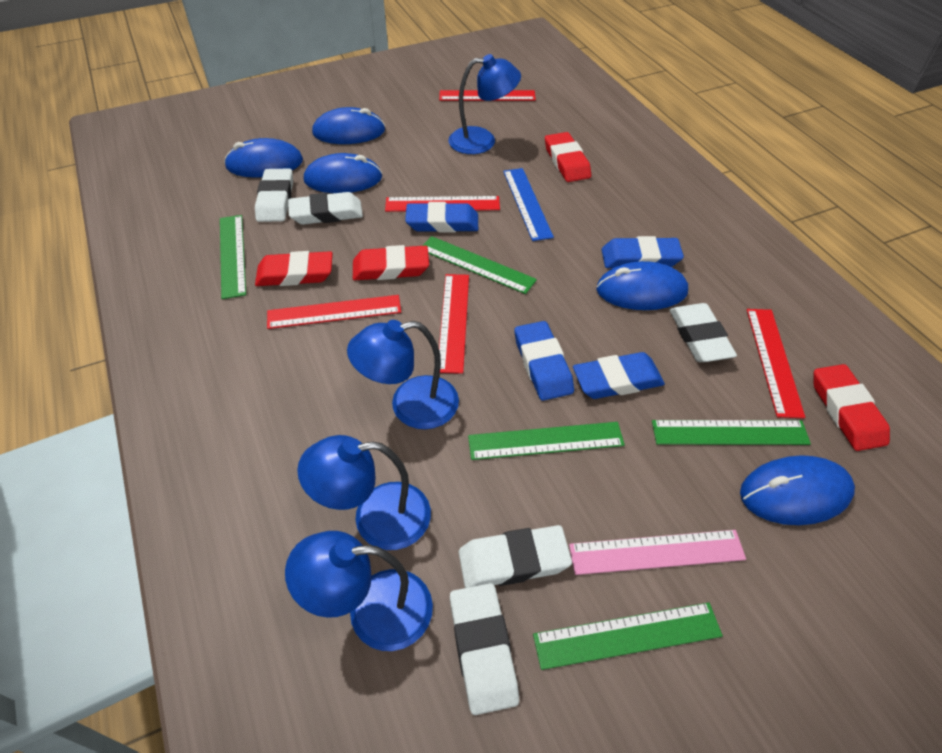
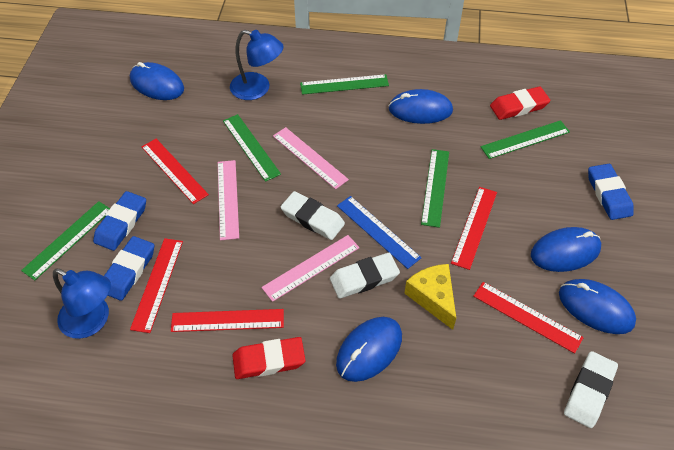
blue eraser: 4 -> 3
blue lamp: 4 -> 2
pink ruler: 1 -> 3
red eraser: 4 -> 2
white eraser: 5 -> 3
yellow cheese: 0 -> 1

